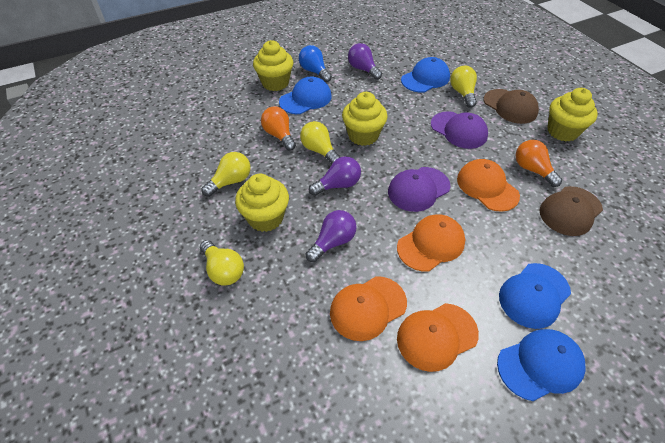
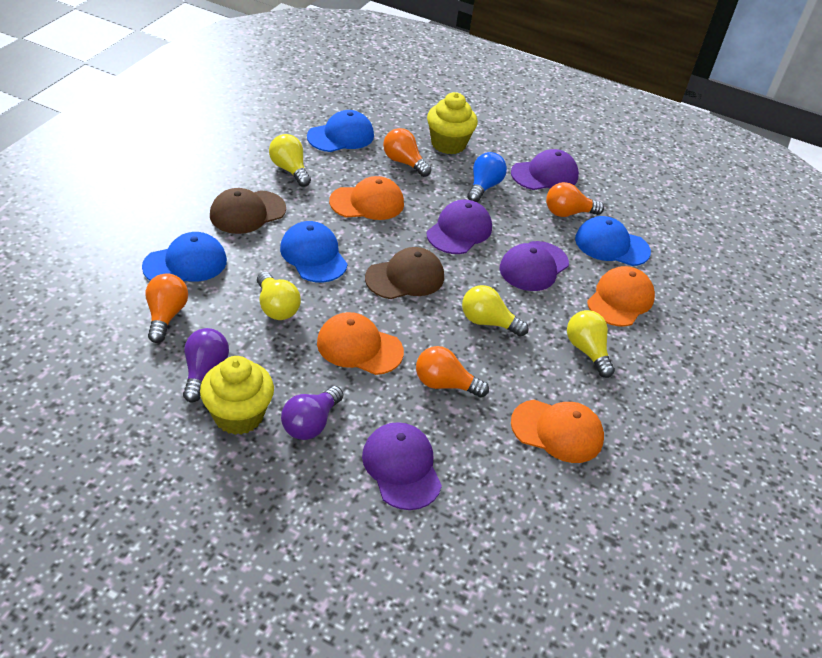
orange light bulb: 2 -> 4
purple cap: 2 -> 4
purple light bulb: 3 -> 2
yellow cupcake: 4 -> 2

